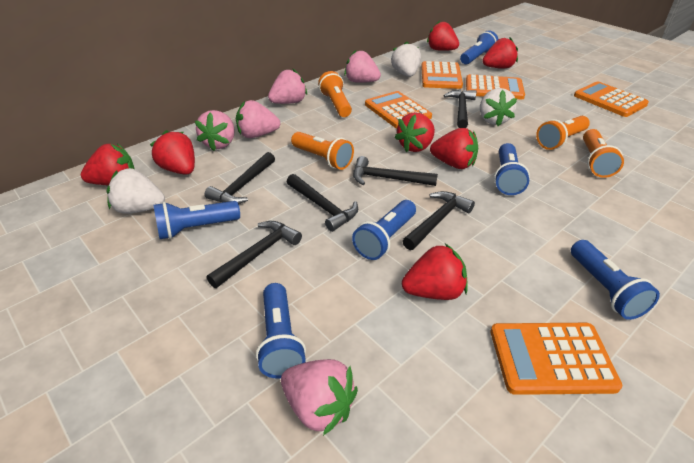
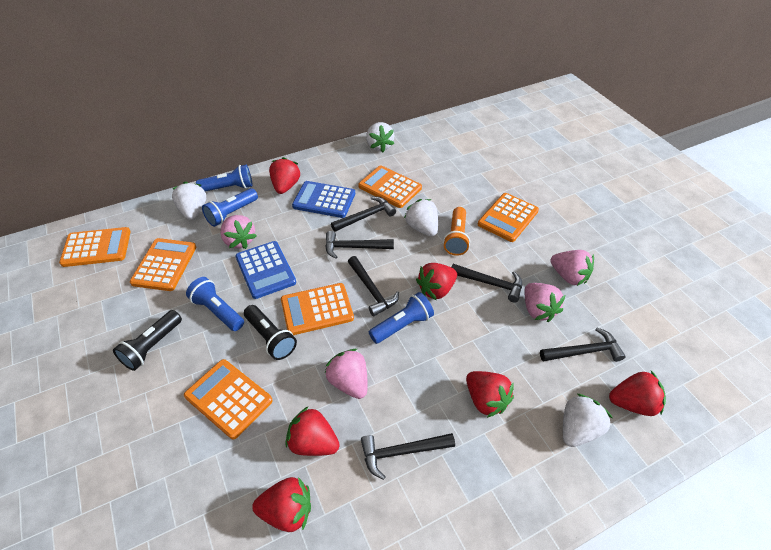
black flashlight: 0 -> 2
blue calculator: 0 -> 2
blue flashlight: 6 -> 4
orange calculator: 5 -> 6
orange flashlight: 4 -> 1
pink strawberry: 5 -> 4
red strawberry: 7 -> 6
white strawberry: 3 -> 4

